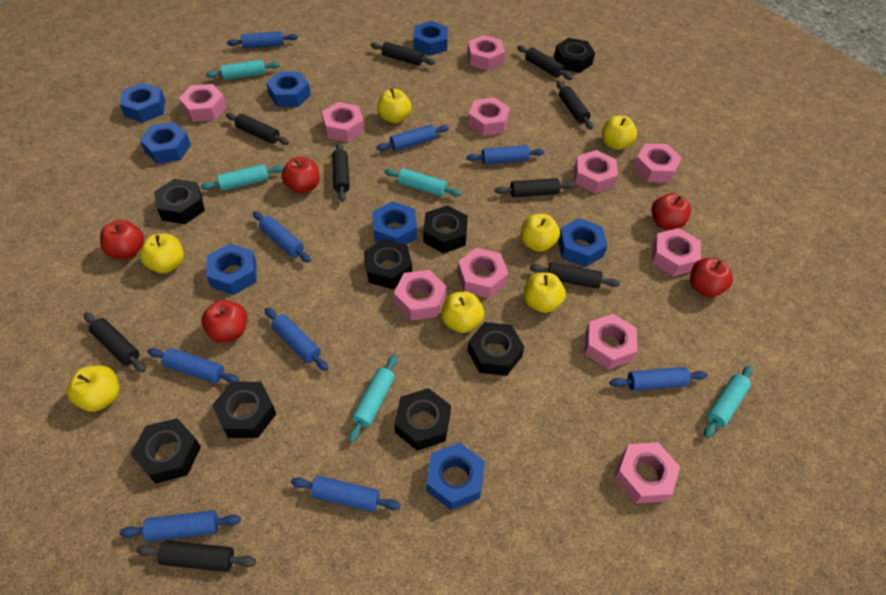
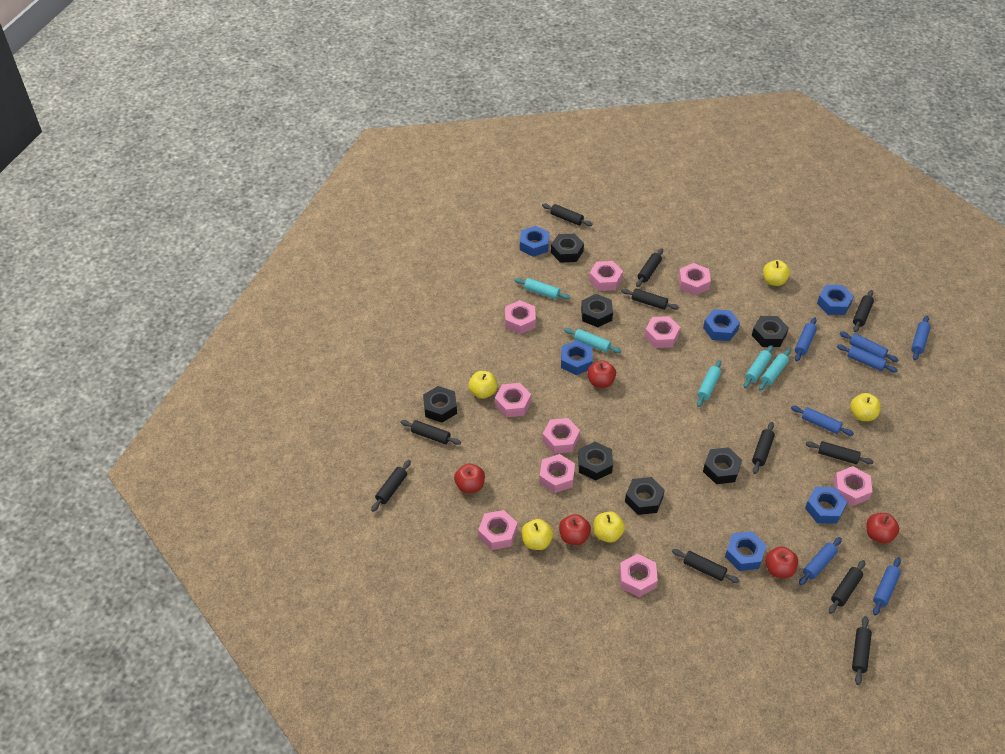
black nut: 8 -> 7
black rolling pin: 9 -> 11
blue nut: 8 -> 6
blue rolling pin: 9 -> 7
pink nut: 11 -> 10
yellow apple: 7 -> 5

